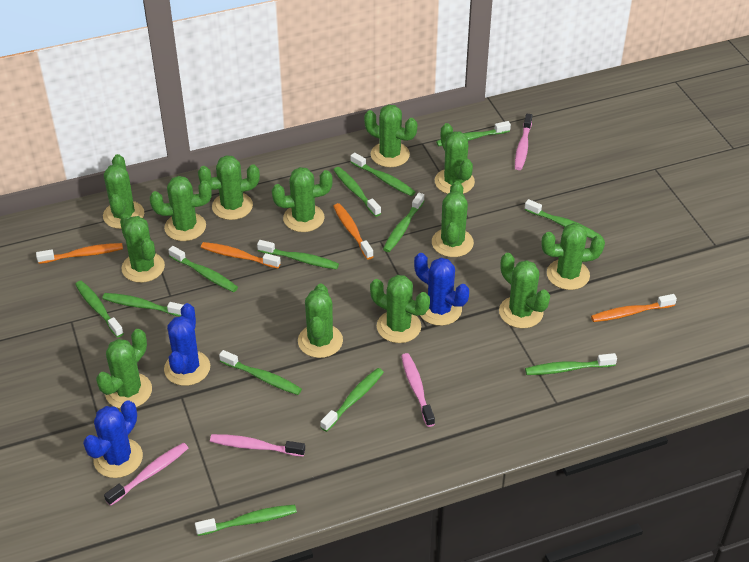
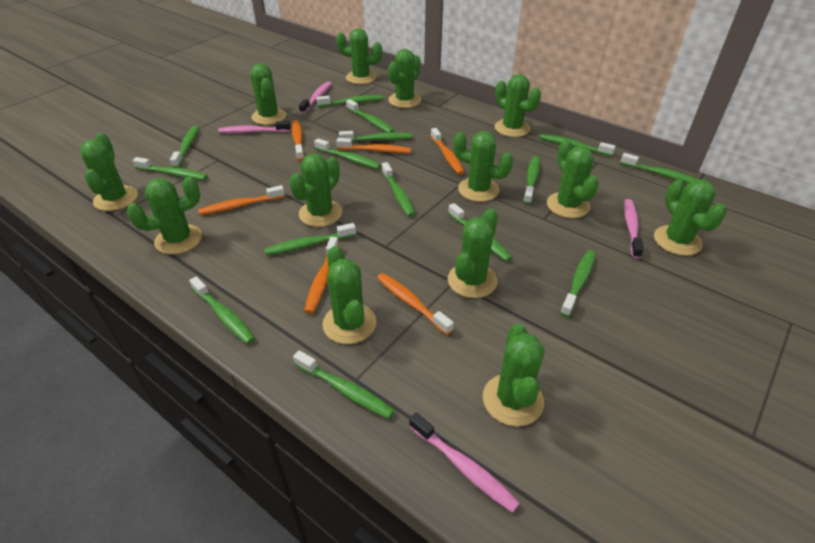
blue cactus: 3 -> 0
green toothbrush: 13 -> 15
orange toothbrush: 4 -> 6

